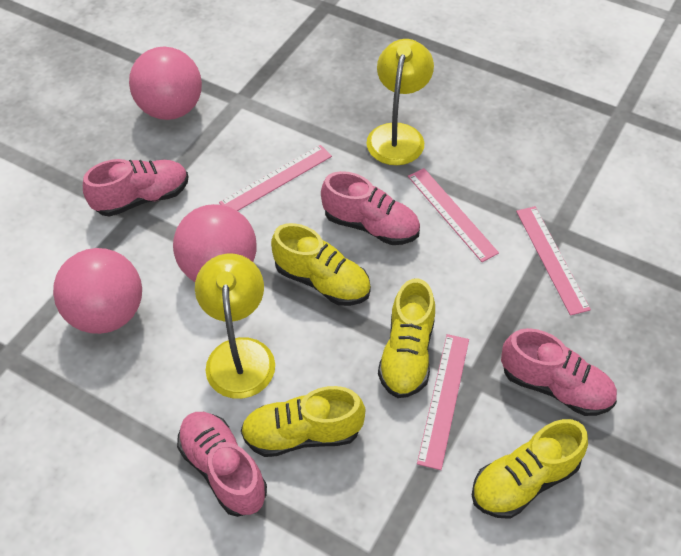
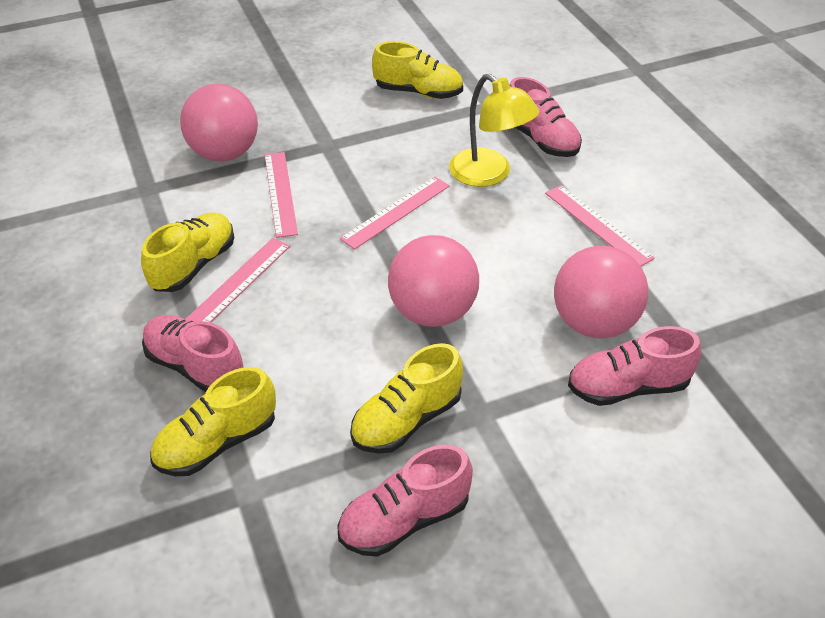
yellow lamp: 2 -> 1

